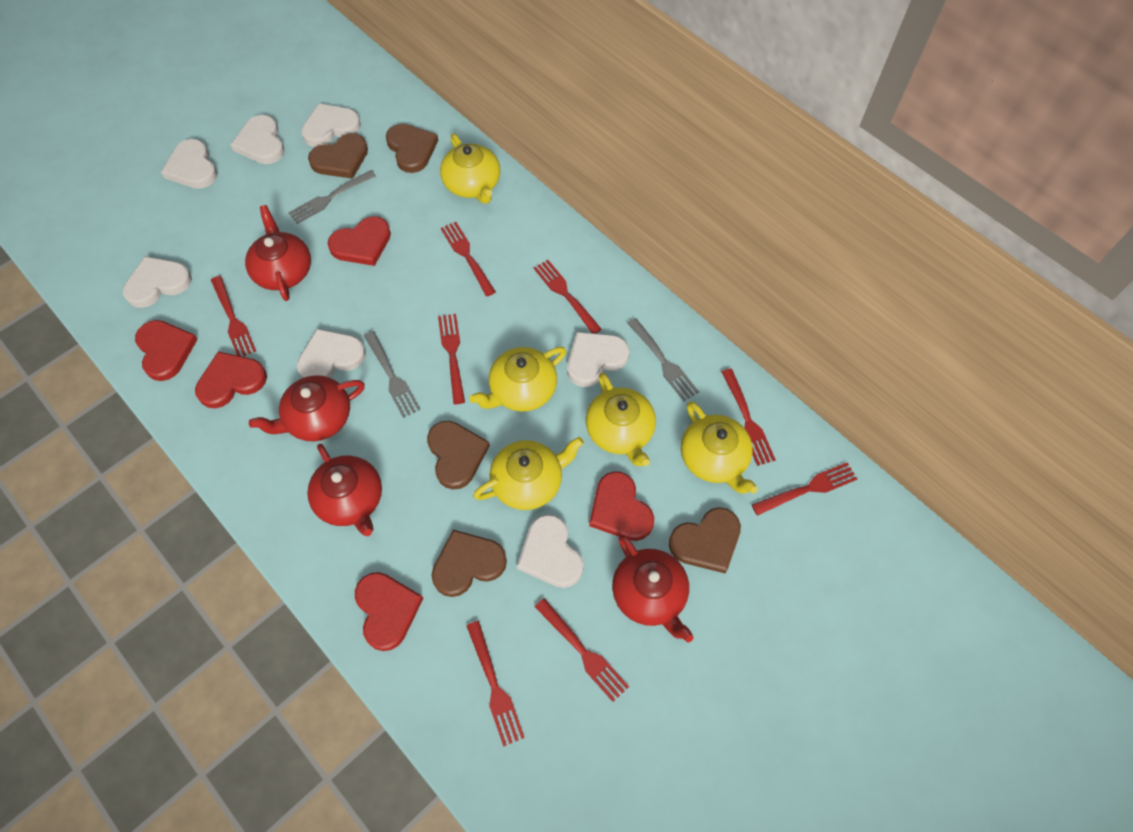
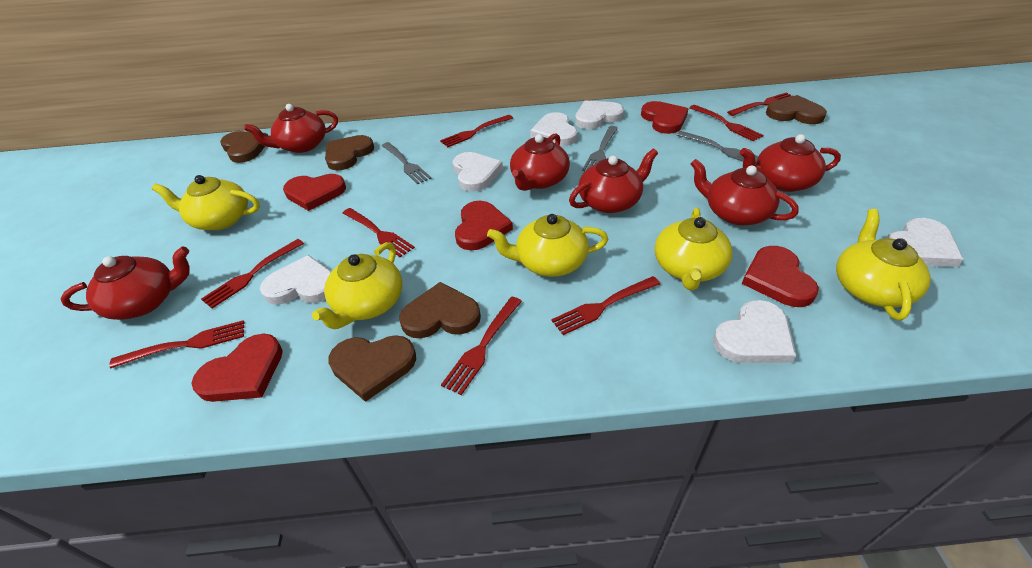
red teapot: 4 -> 6
white heart: 7 -> 6

